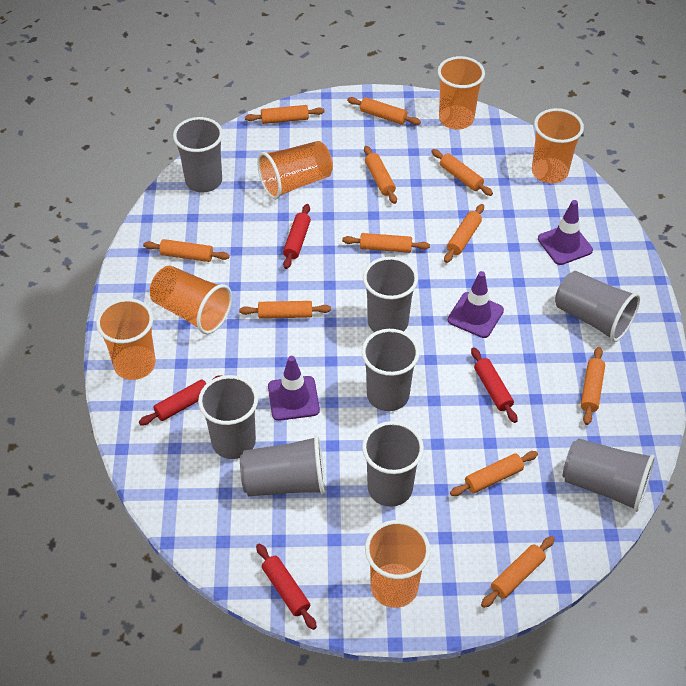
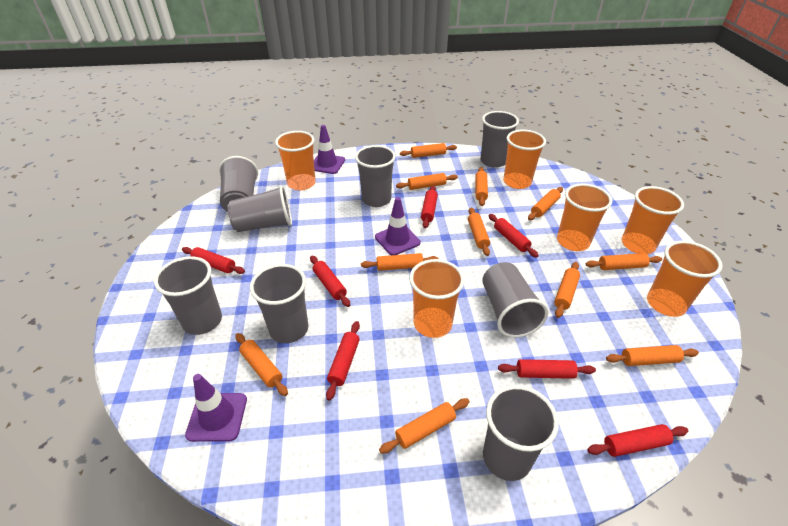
red rolling pin: 4 -> 7

